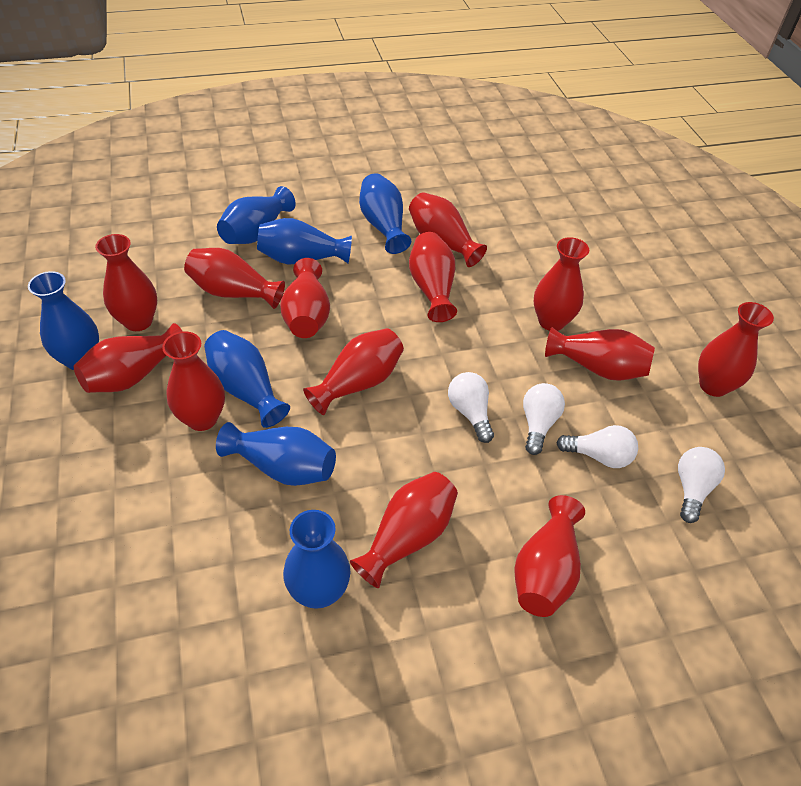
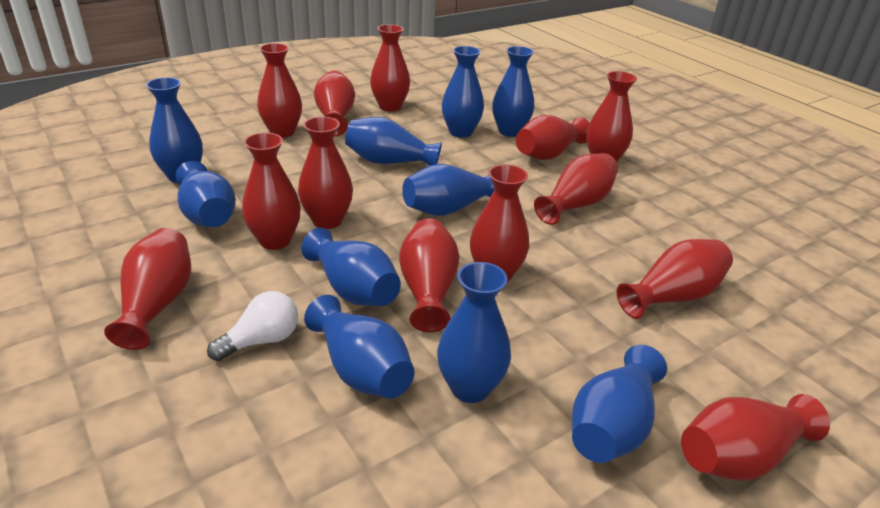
blue vase: 7 -> 10
white light bulb: 4 -> 1

